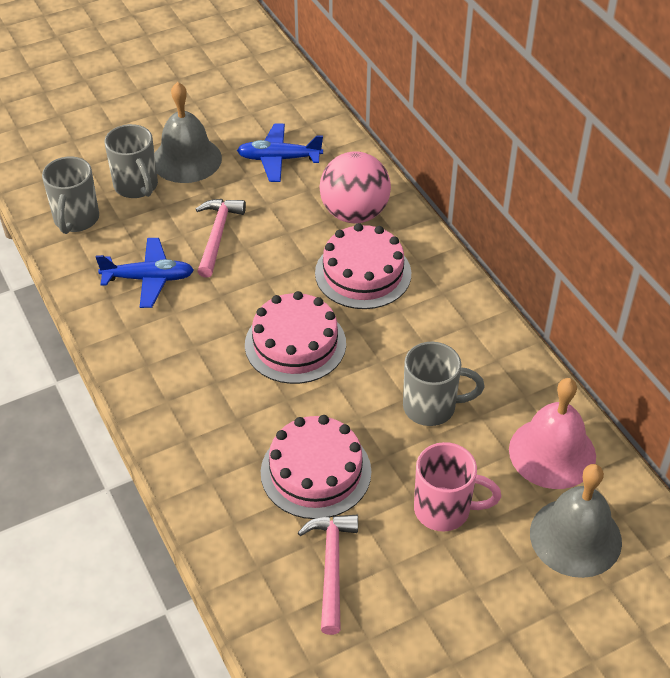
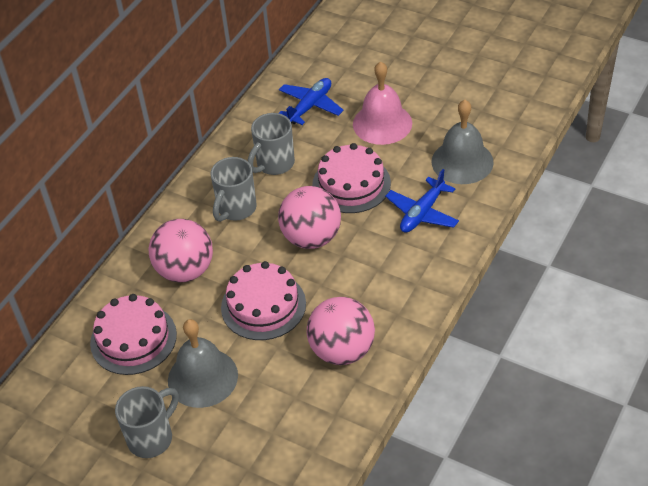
pink ball: 1 -> 3
pink hammer: 2 -> 0
pink mug: 1 -> 0

